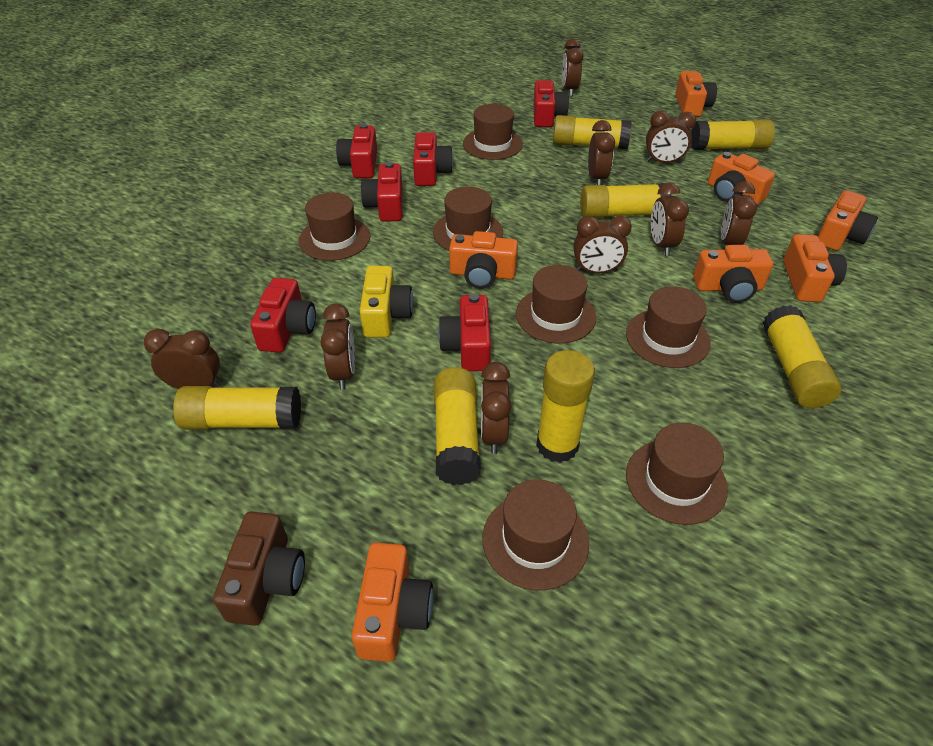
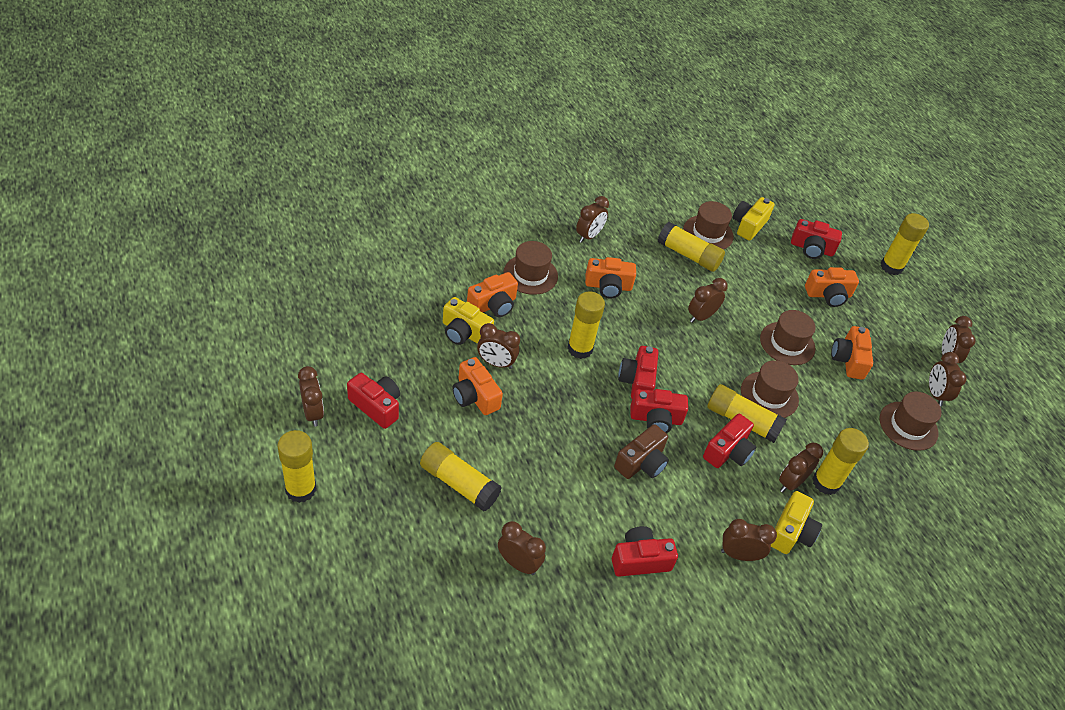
brown hat: 7 -> 5
orange camera: 7 -> 5
yellow camera: 1 -> 3

